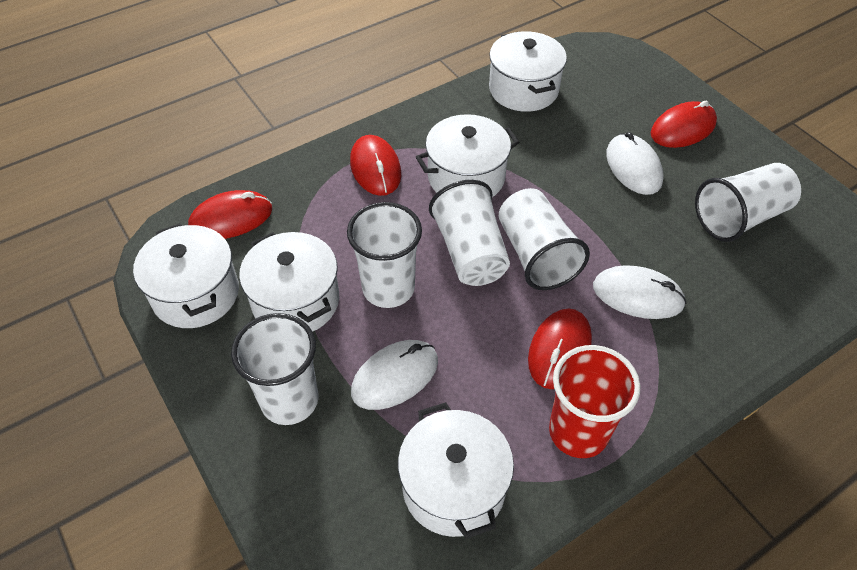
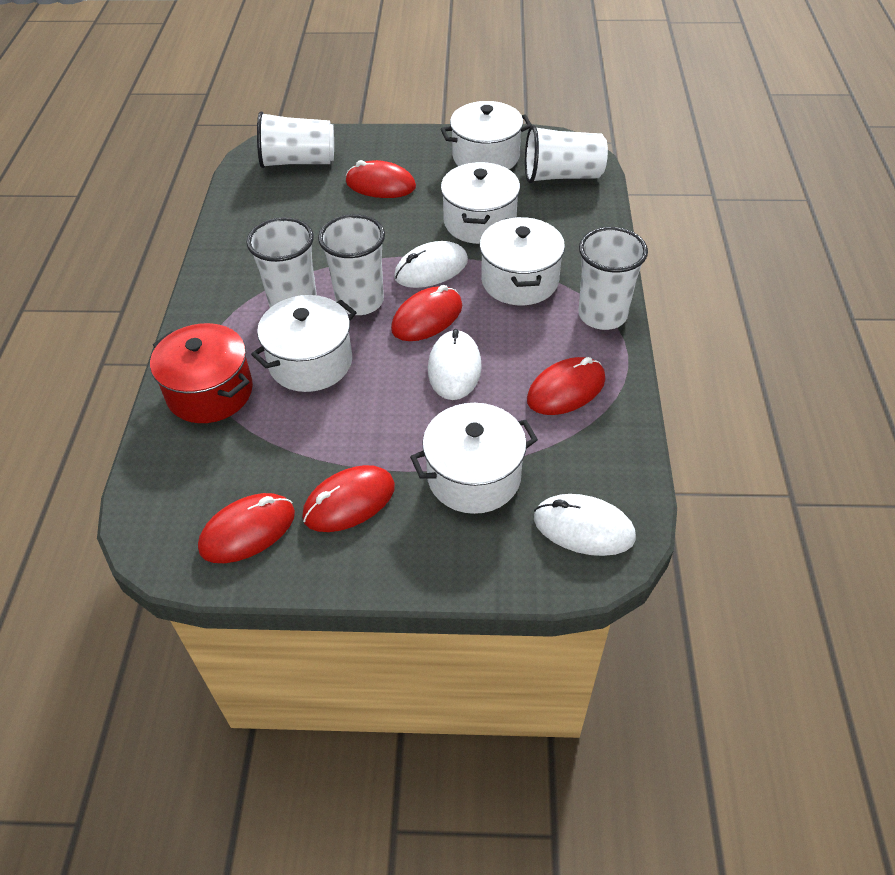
red cup: 1 -> 0
red mouse: 4 -> 5
red pot: 0 -> 1

